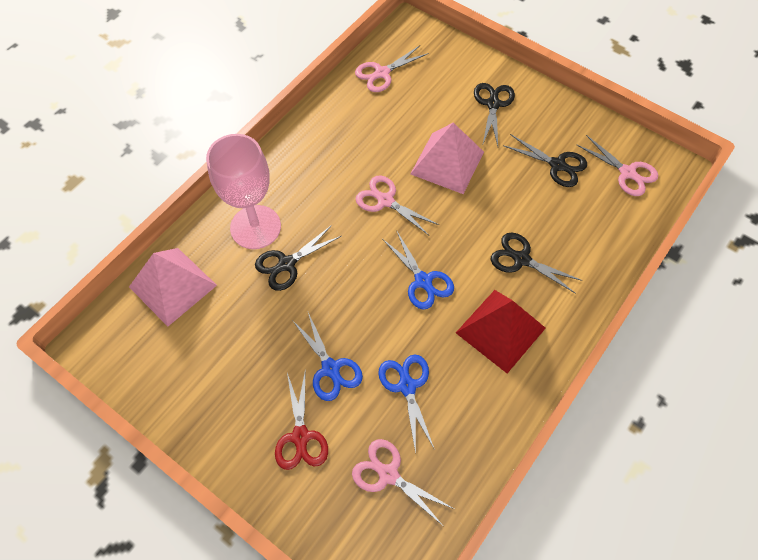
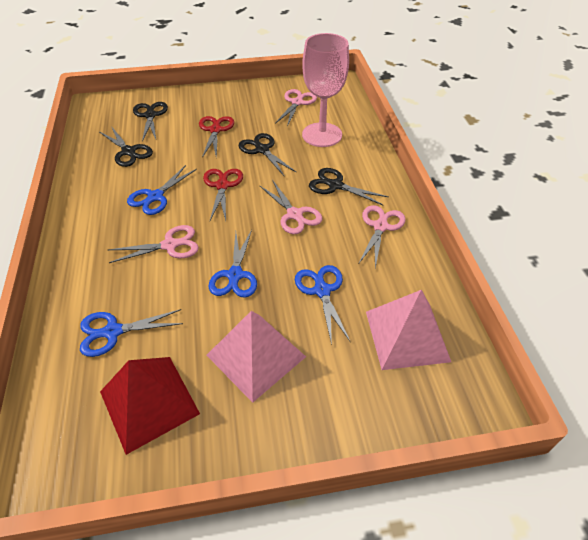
blue scissors: 3 -> 4
red scissors: 1 -> 2

